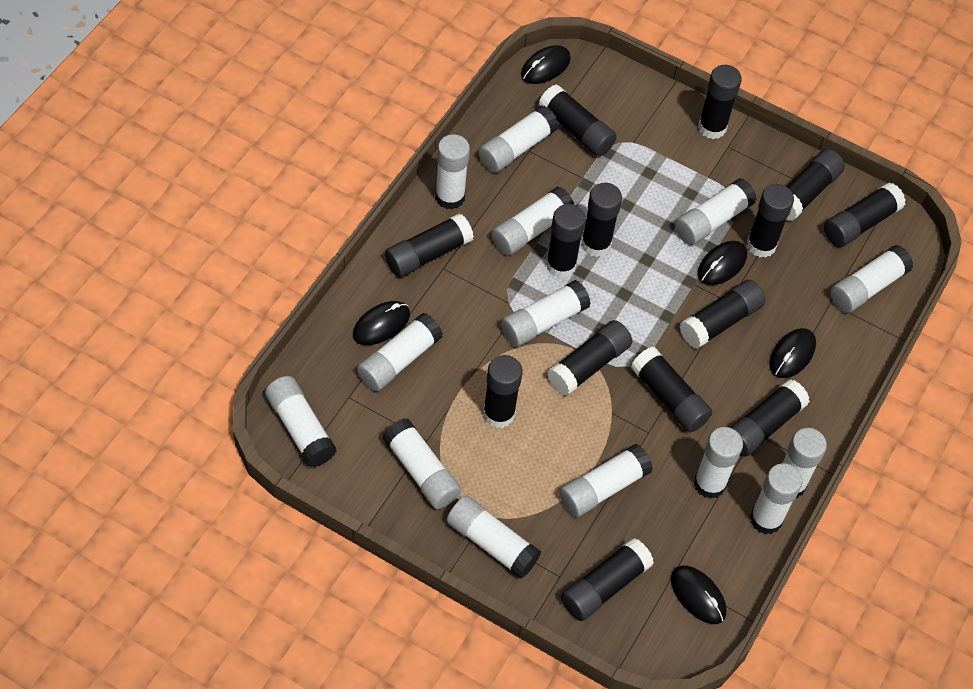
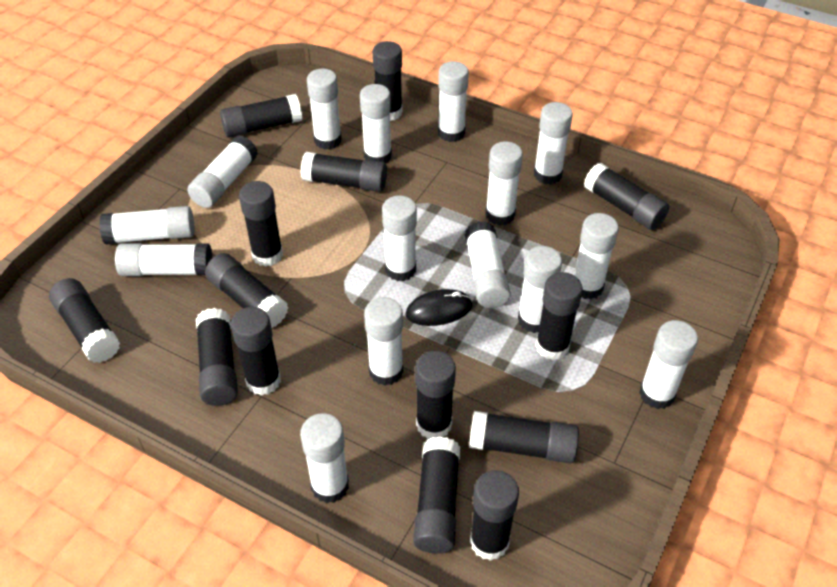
black mouse: 5 -> 1
white glue stick: 14 -> 15

